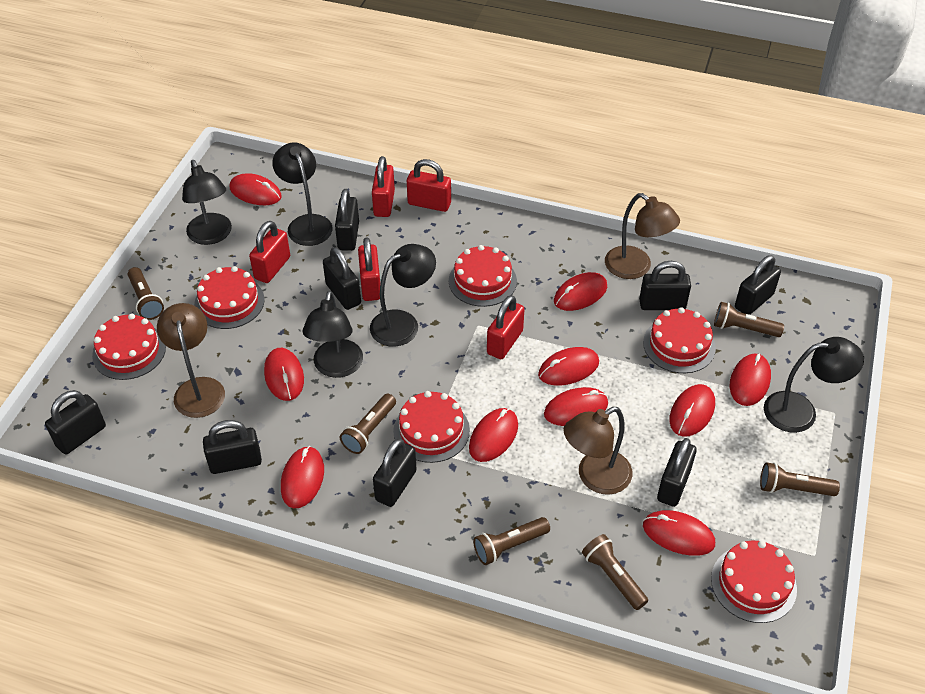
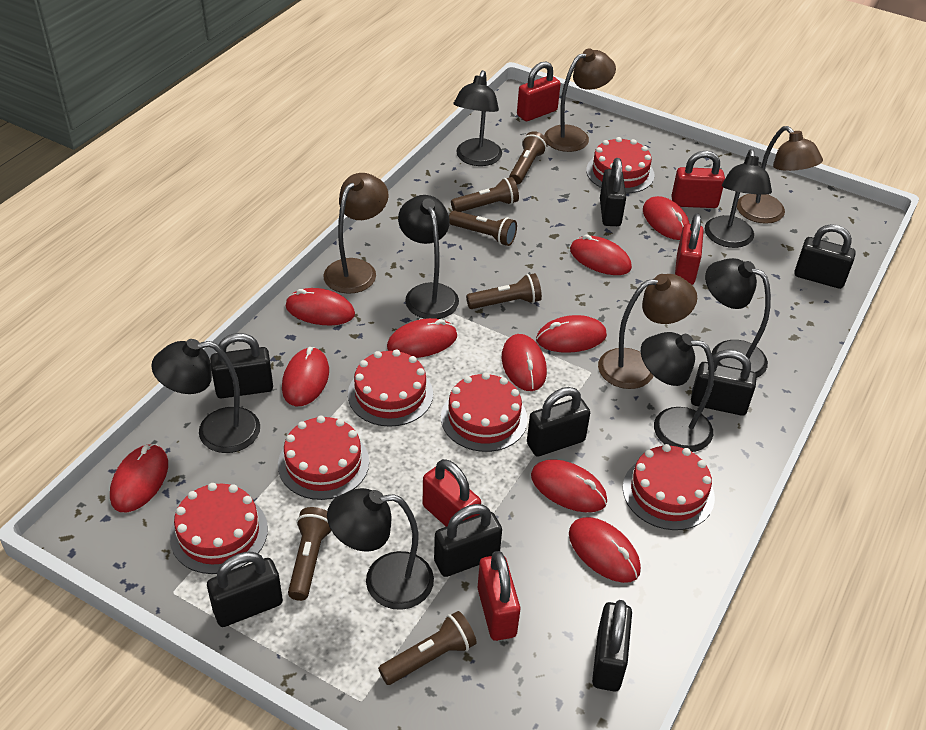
black lamp: 5 -> 7
brown lamp: 3 -> 4

